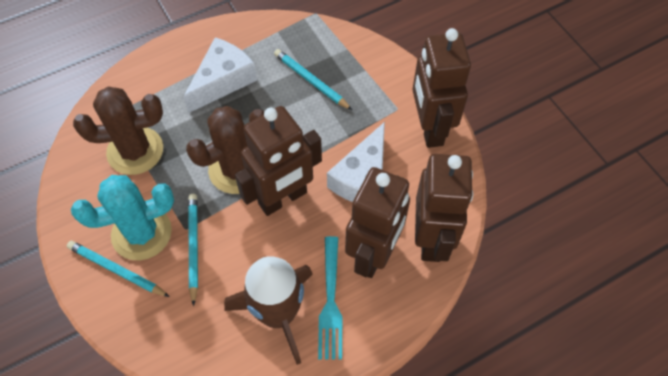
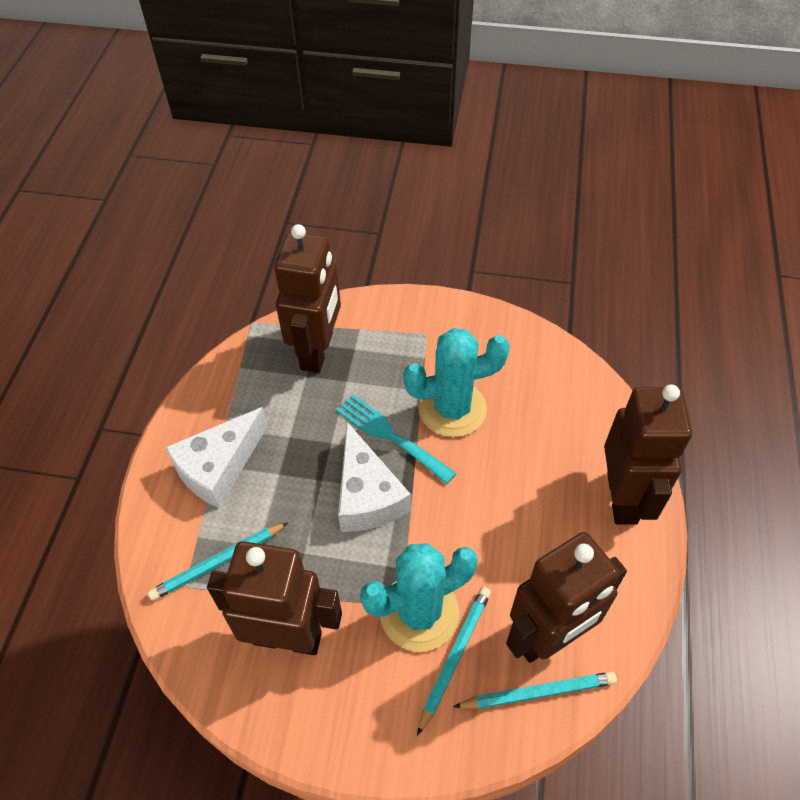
brown cactus: 2 -> 0
brown rocket: 1 -> 0
turquoise cactus: 1 -> 2

